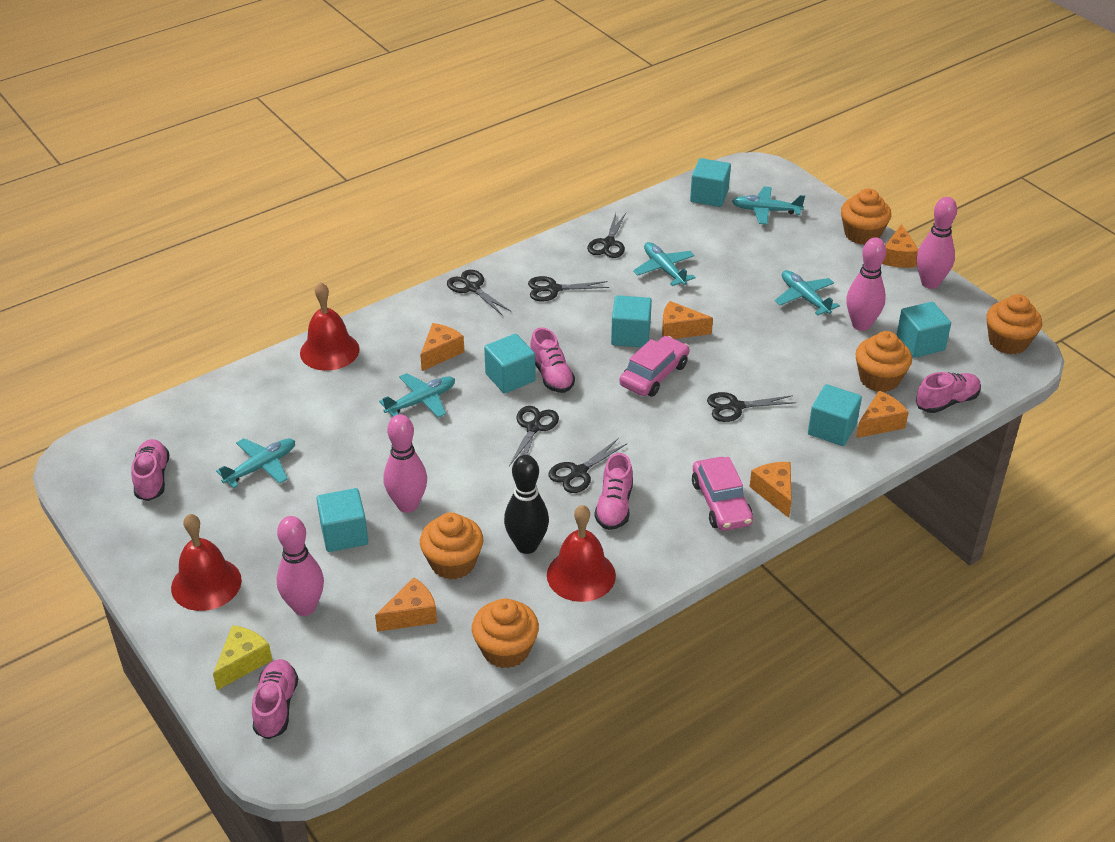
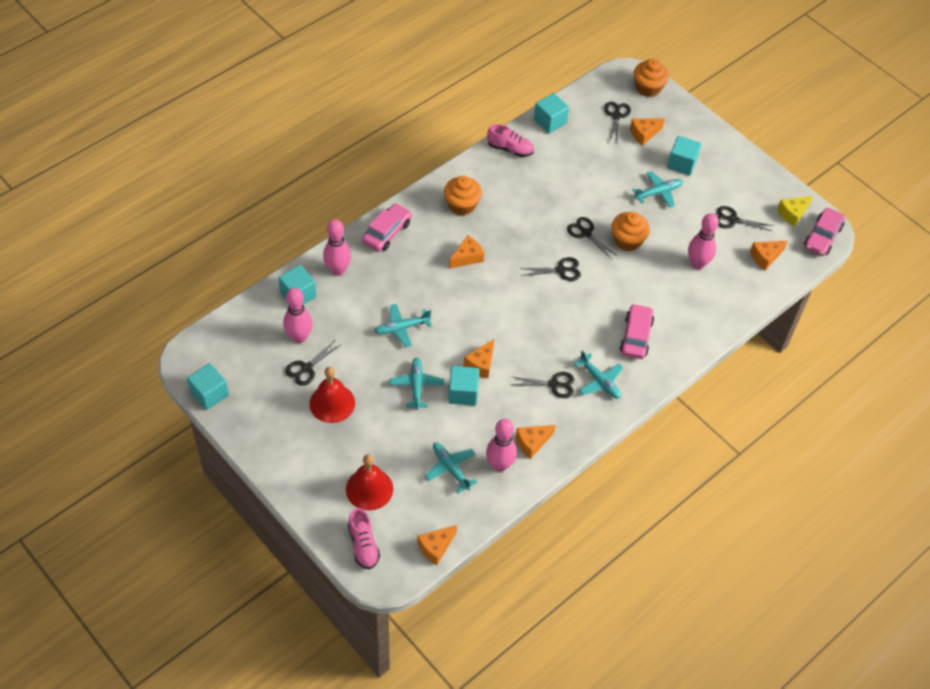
black bowling pin: 1 -> 0
orange cupcake: 5 -> 3
pink car: 2 -> 3
pink shoe: 5 -> 2
red bell: 3 -> 2
turquoise cube: 6 -> 5

